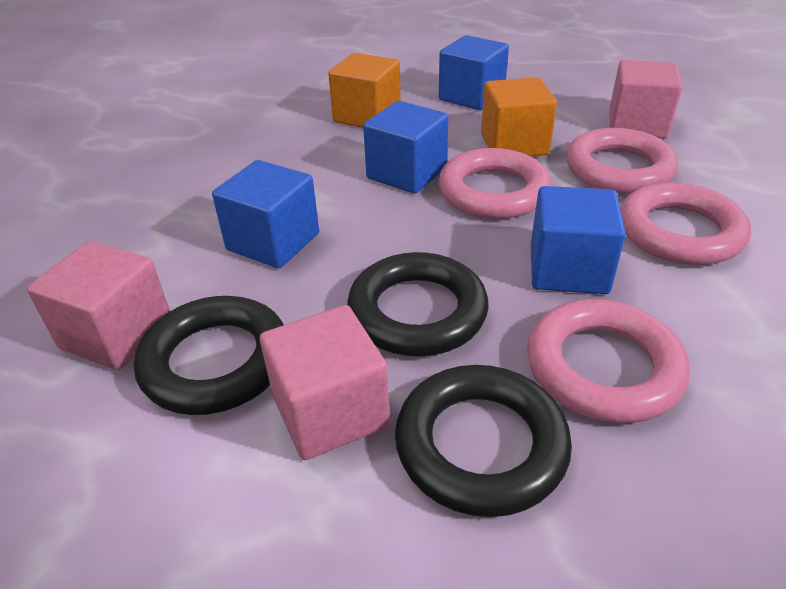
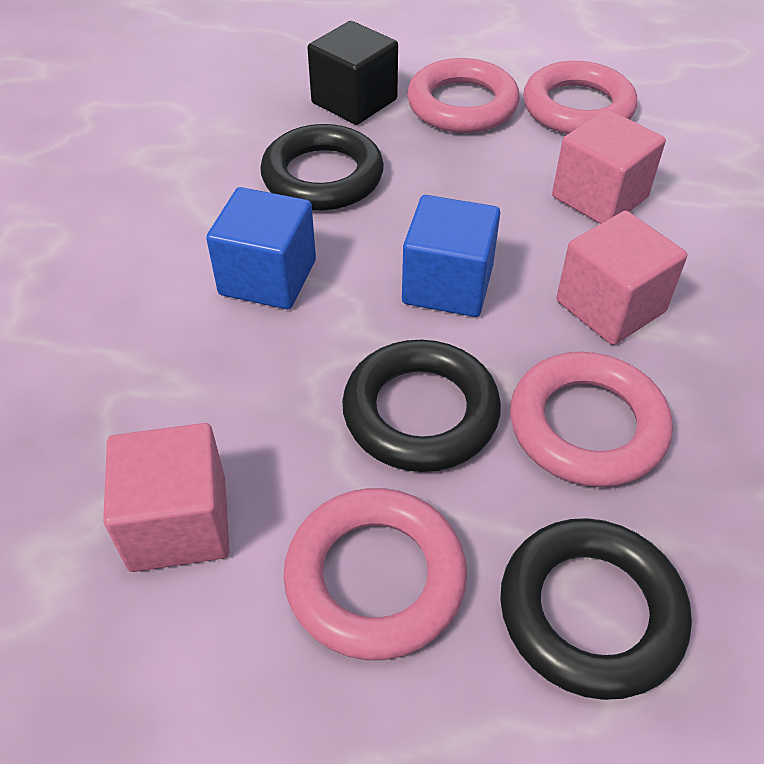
black cube: 0 -> 1
blue cube: 4 -> 2
orange cube: 2 -> 0

